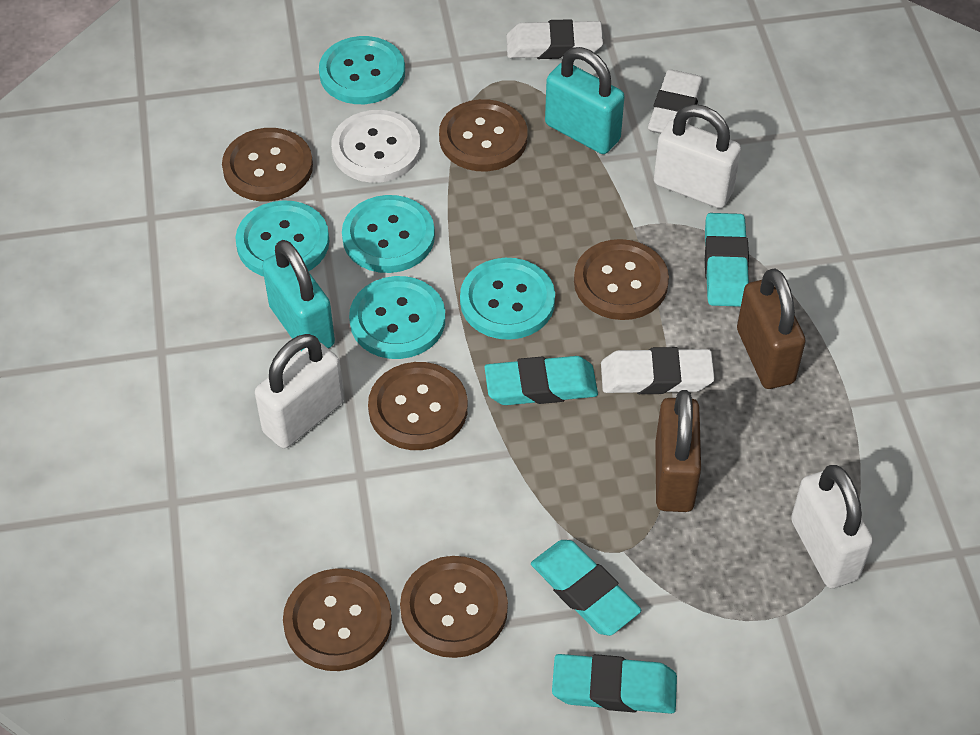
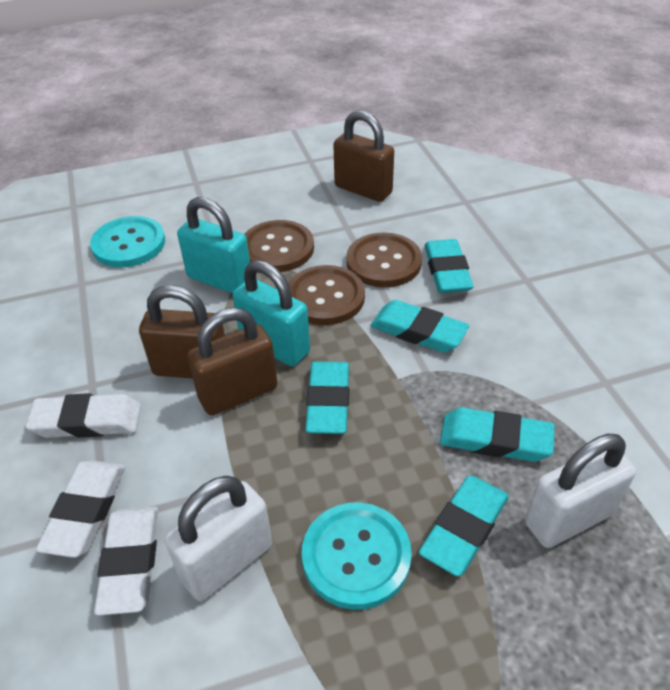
brown button: 6 -> 3
brown padlock: 2 -> 3
turquoise button: 5 -> 2
turquoise eraser: 4 -> 5
white button: 1 -> 0
white padlock: 3 -> 2

